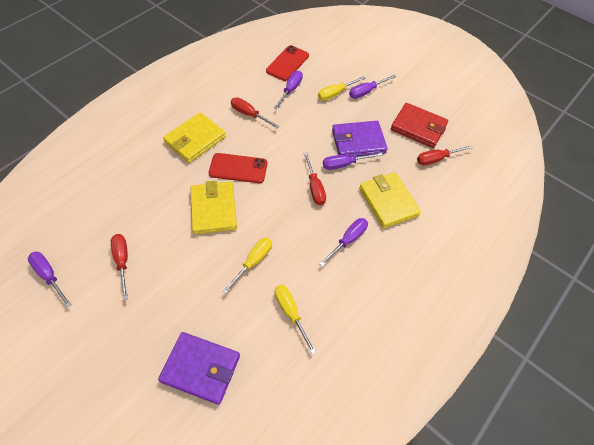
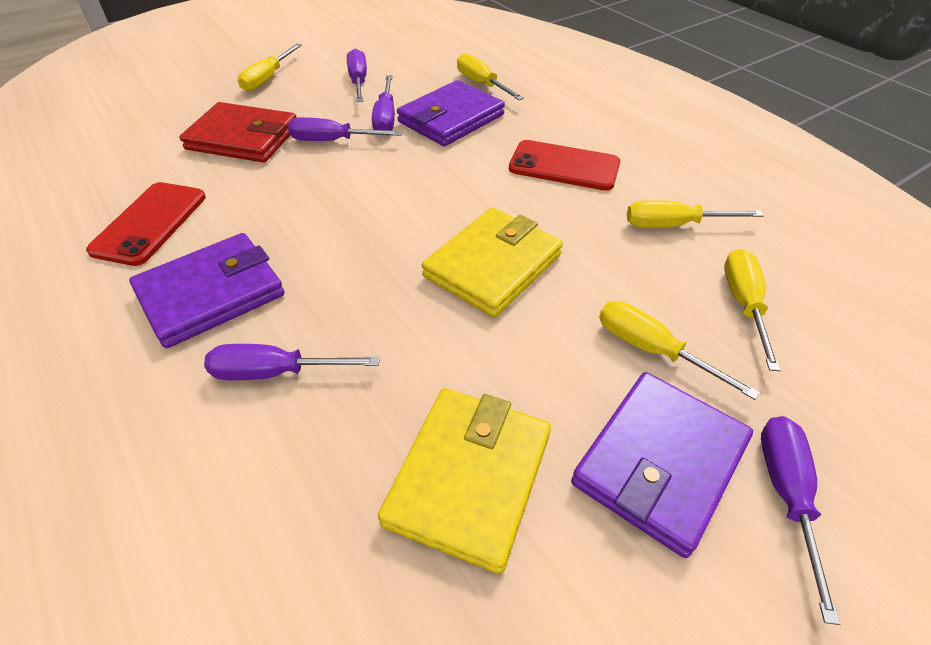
purple wallet: 2 -> 3
red screwdriver: 4 -> 0
yellow screwdriver: 3 -> 5
yellow wallet: 3 -> 2

